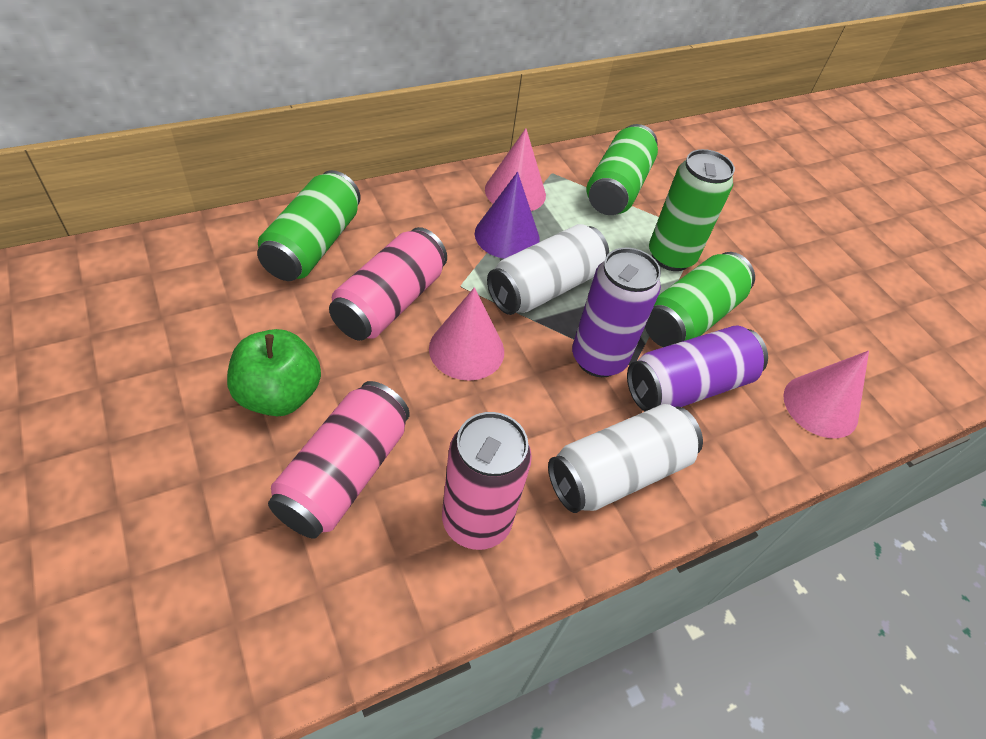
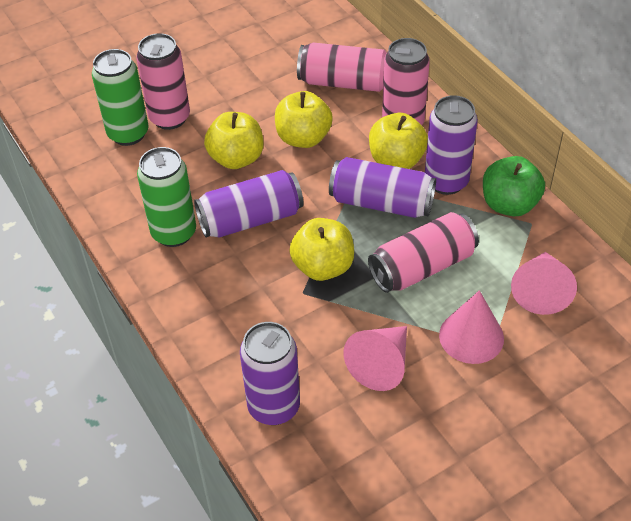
green can: 4 -> 2
pink can: 3 -> 4
purple can: 2 -> 4
purple cone: 1 -> 0
white can: 2 -> 0
yellow apple: 0 -> 4

